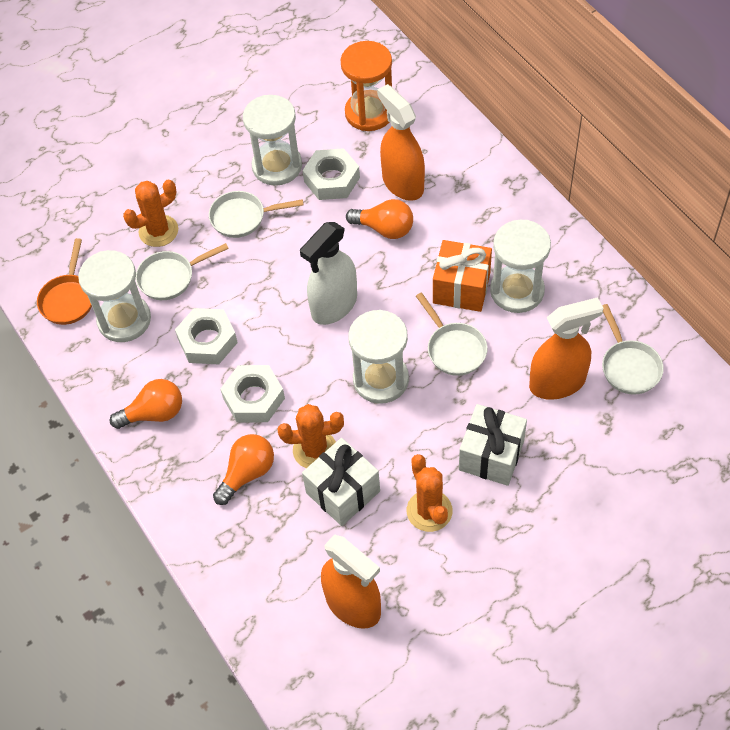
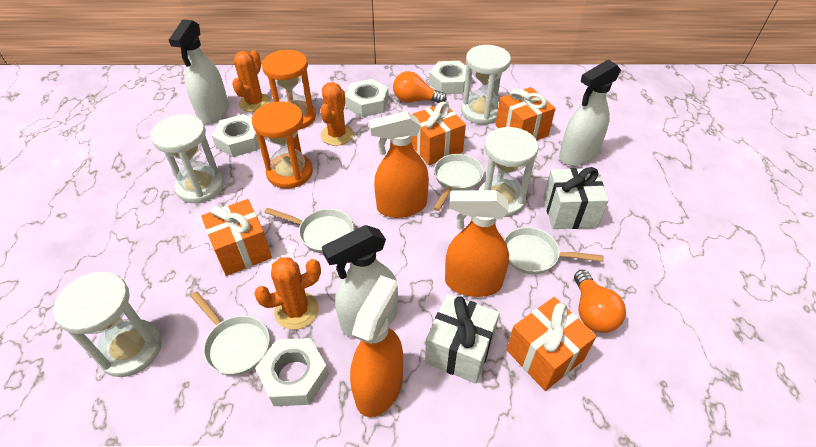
orange gift: 1 -> 4
orange hourglass: 1 -> 2
orange light bulb: 3 -> 2
orange pan: 1 -> 0
white nut: 3 -> 4
white spray bottle: 1 -> 3

